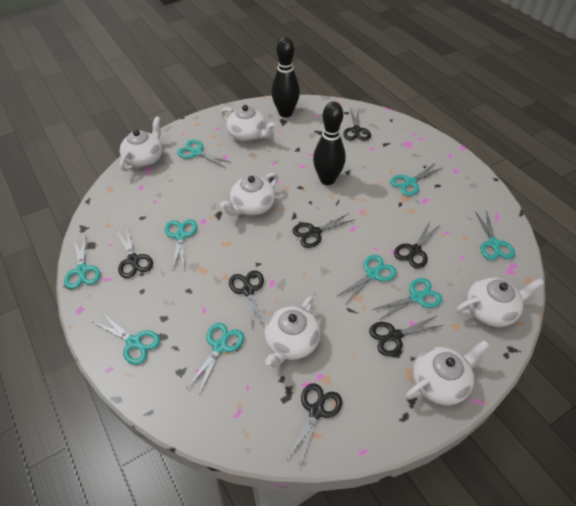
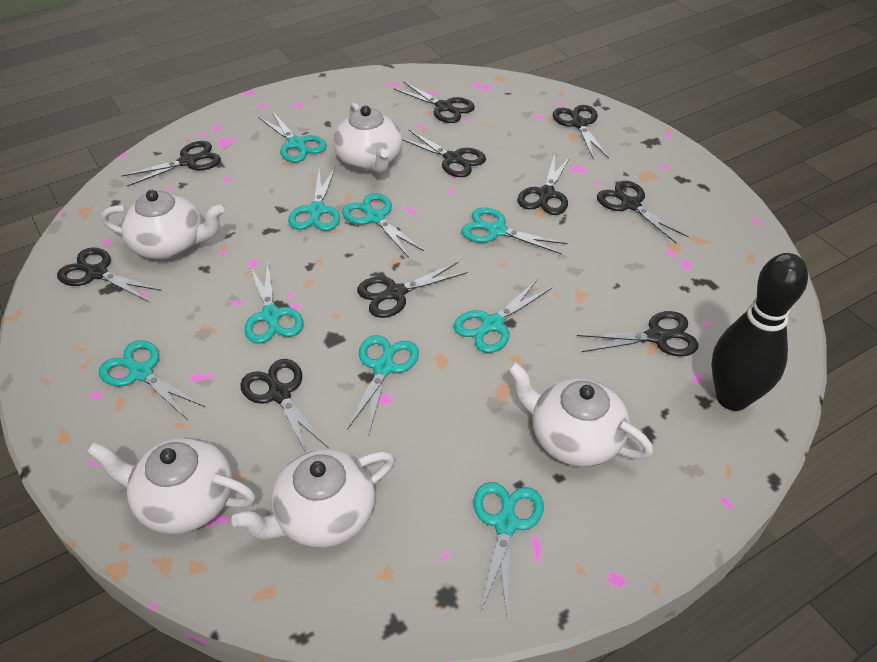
black bowling pin: 2 -> 1
black scissors: 7 -> 10
white teapot: 6 -> 5

